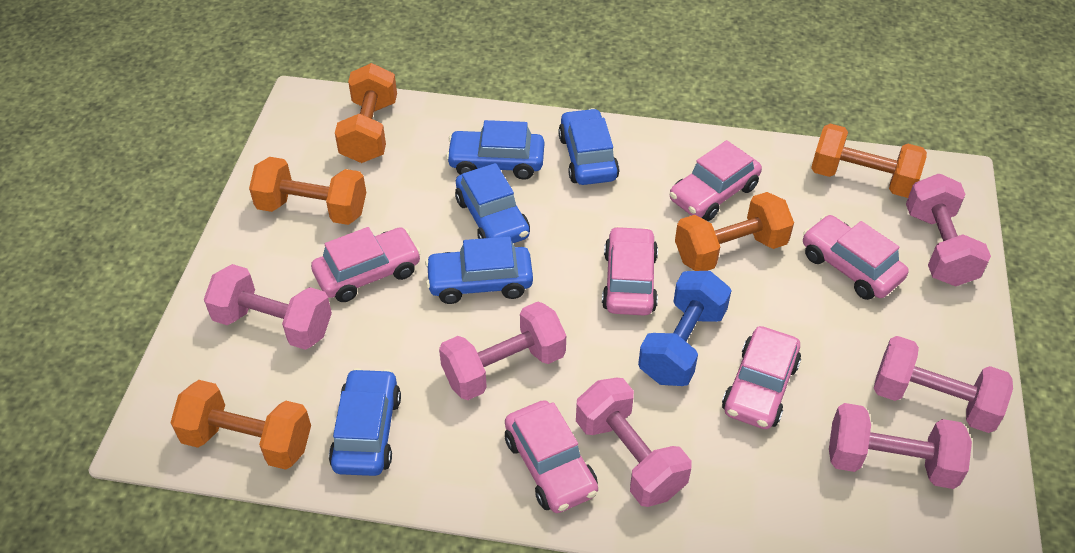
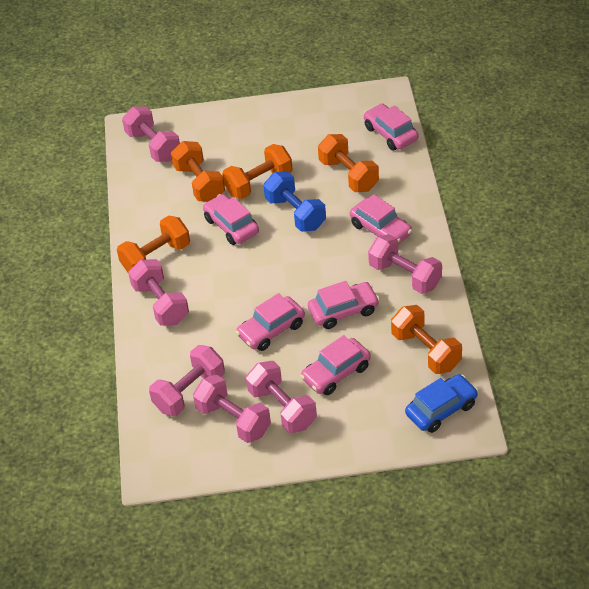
blue car: 5 -> 1

